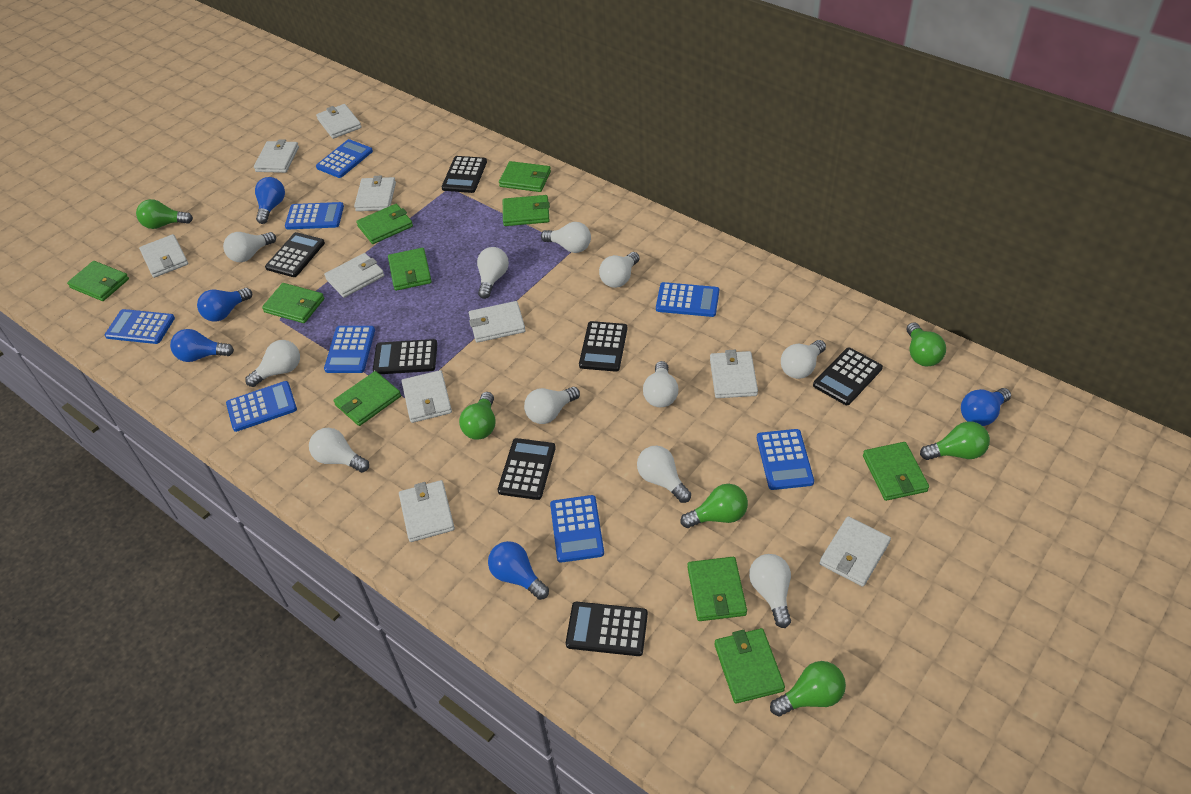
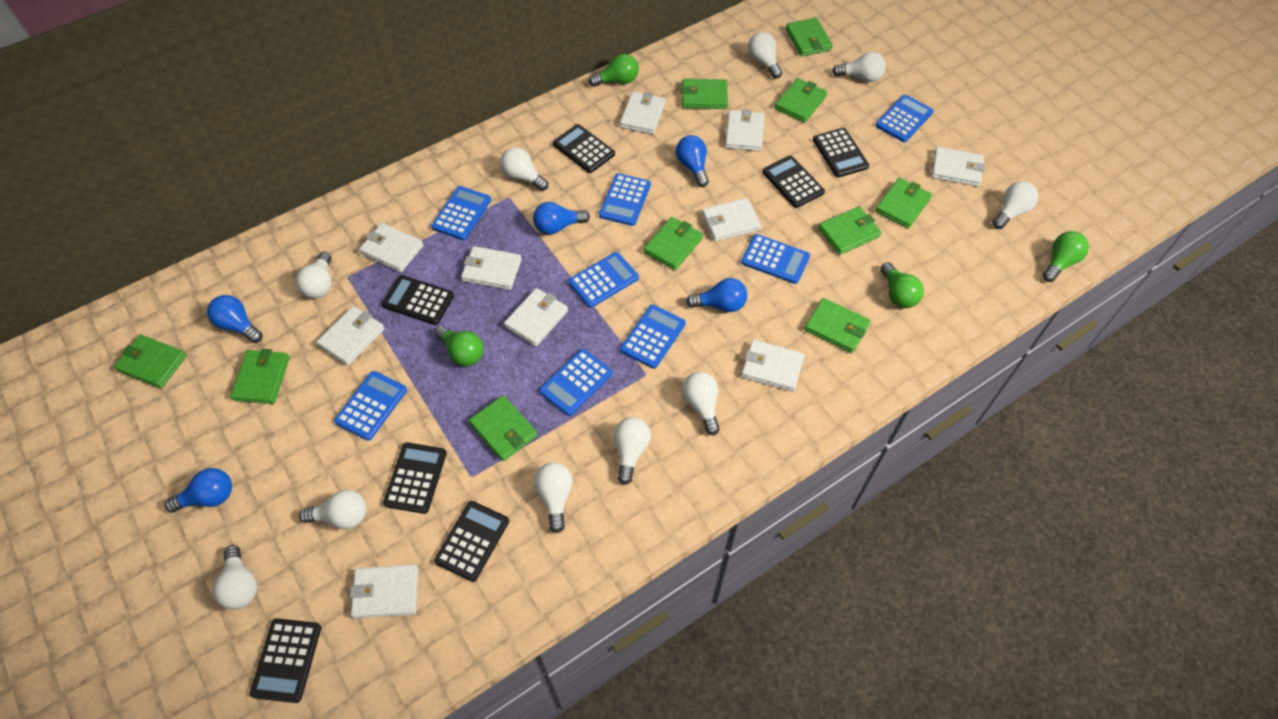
green light bulb: 6 -> 4
white light bulb: 11 -> 10

